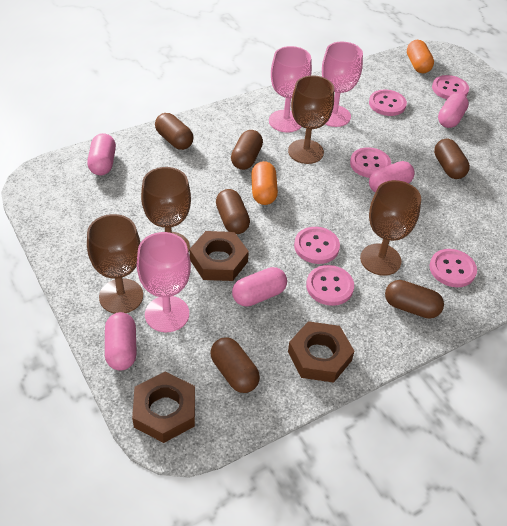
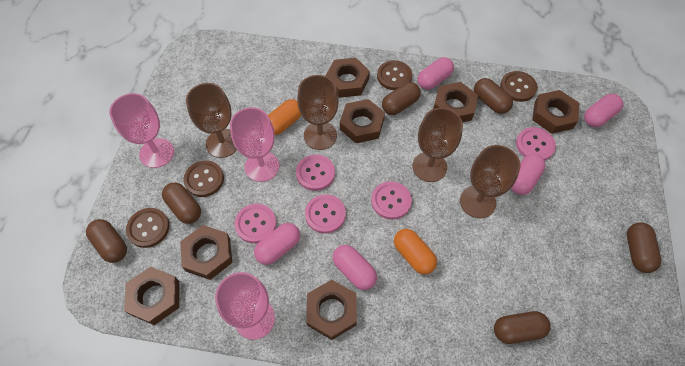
brown button: 0 -> 4
brown nut: 3 -> 7
pink button: 6 -> 5

